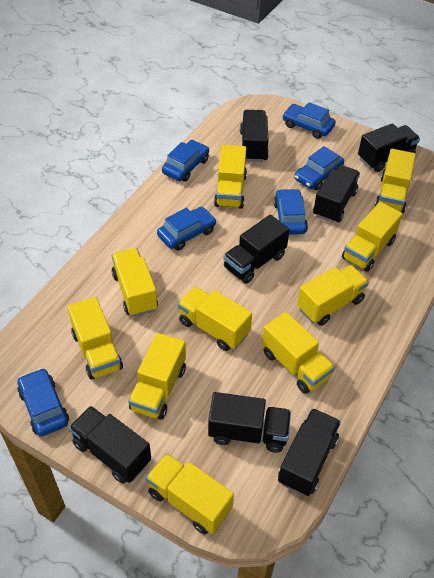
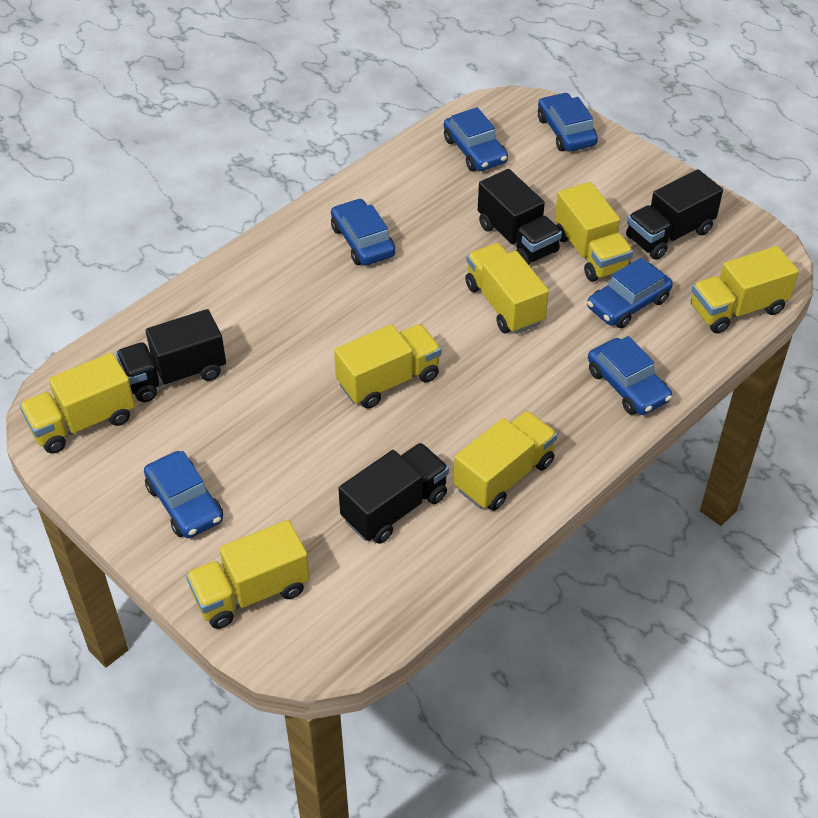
black truck: 7 -> 4
yellow truck: 10 -> 7

